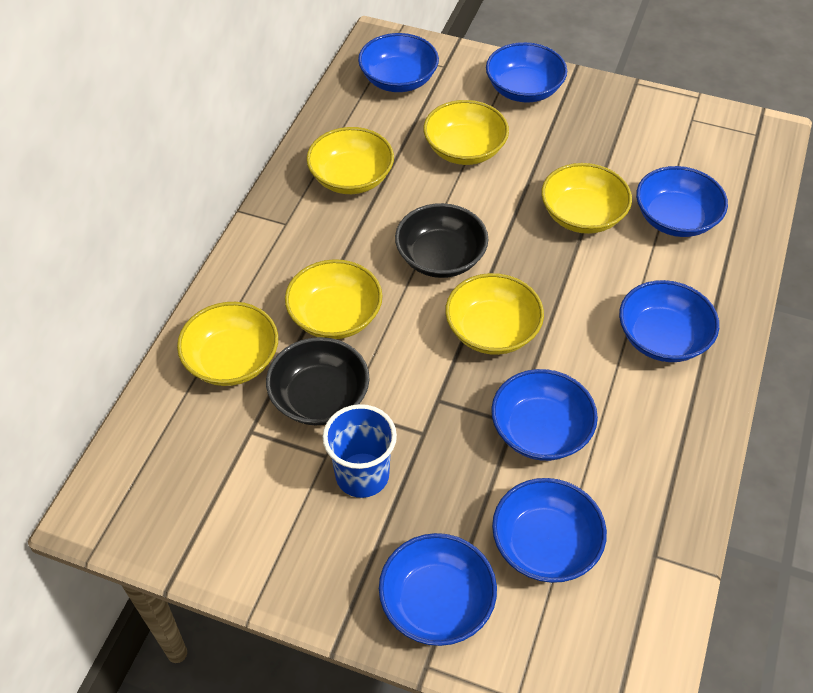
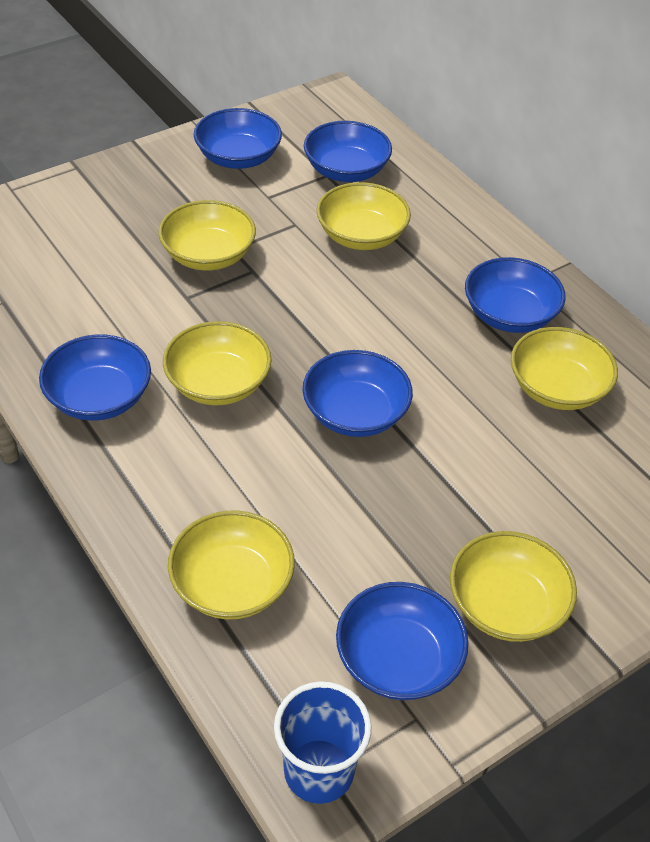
black bowl: 2 -> 0
blue bowl: 7 -> 6

